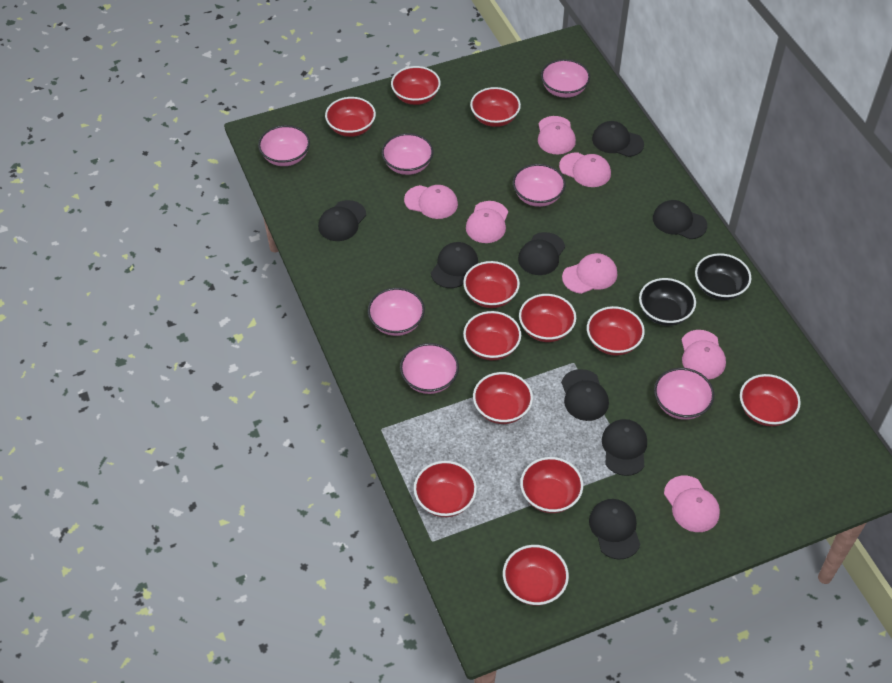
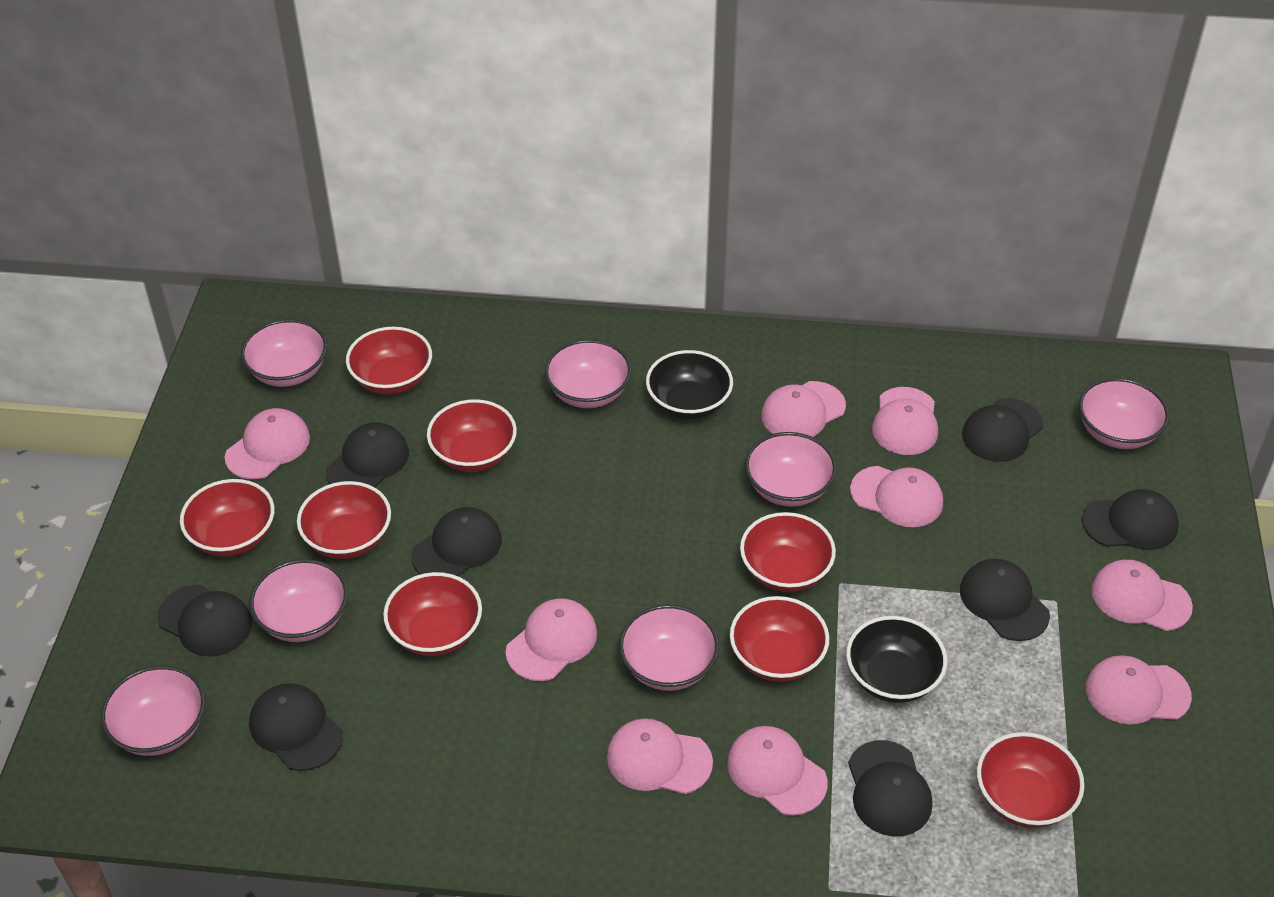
pink cap: 7 -> 9
red bowl: 12 -> 8

